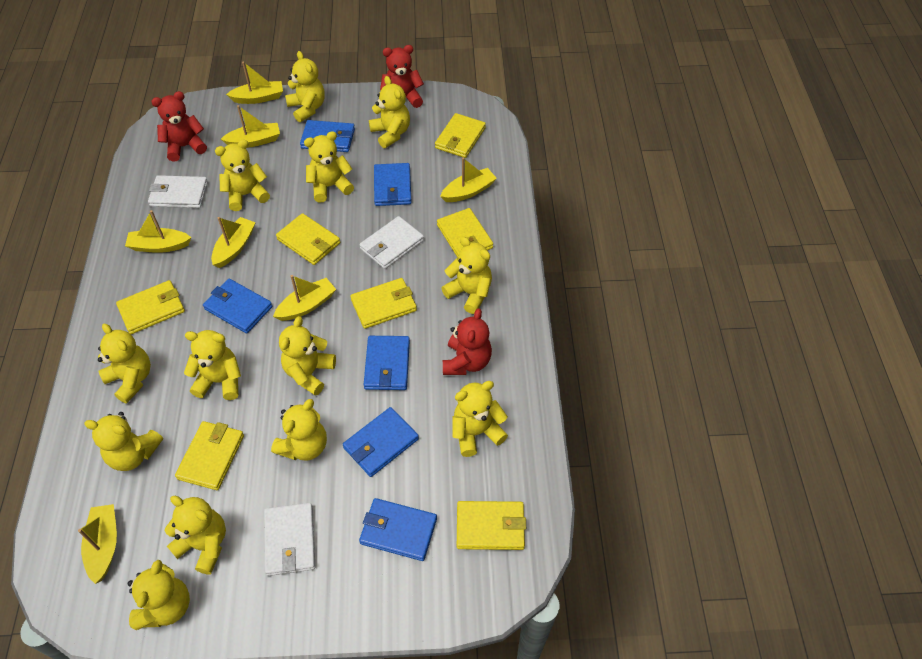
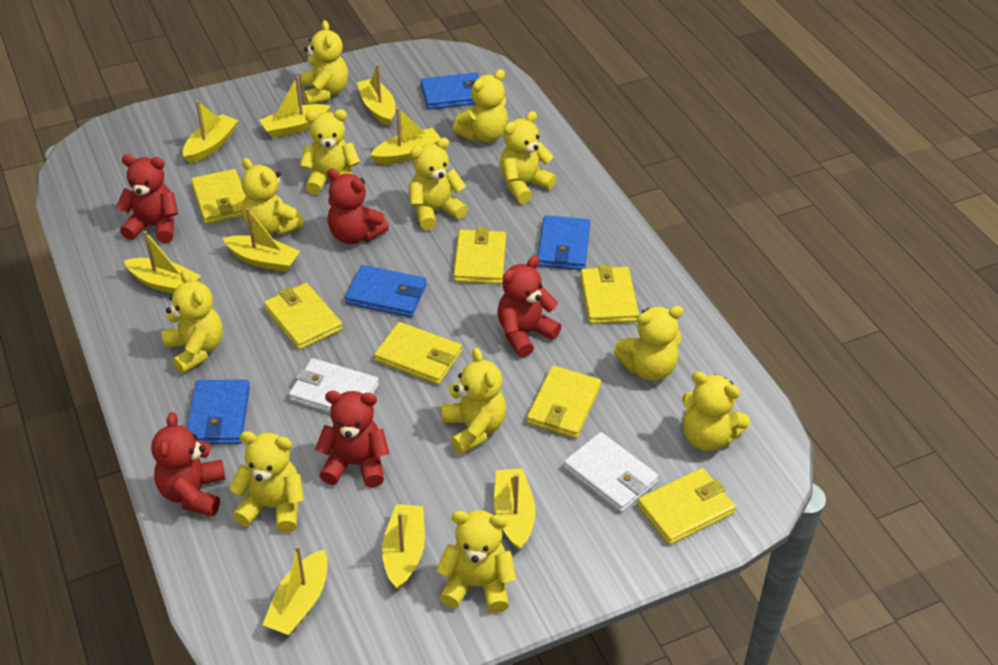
blue wallet: 6 -> 4
red teddy bear: 3 -> 5
white wallet: 3 -> 2
yellow boat: 7 -> 9
yellow teddy bear: 13 -> 12

